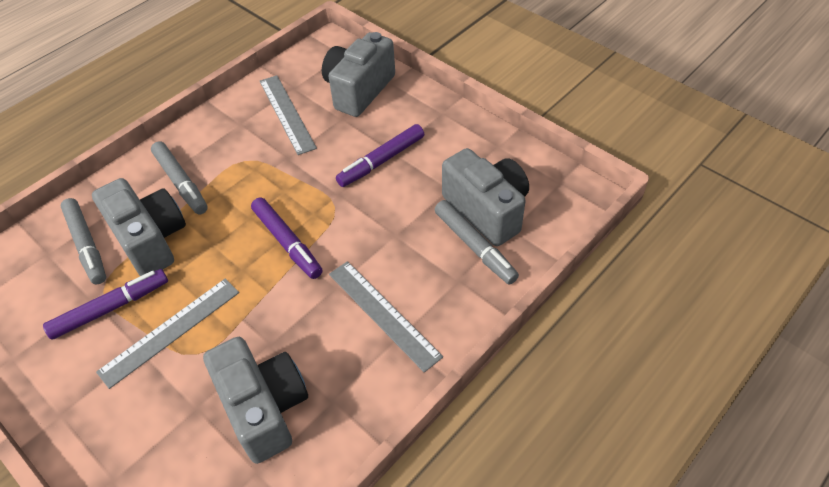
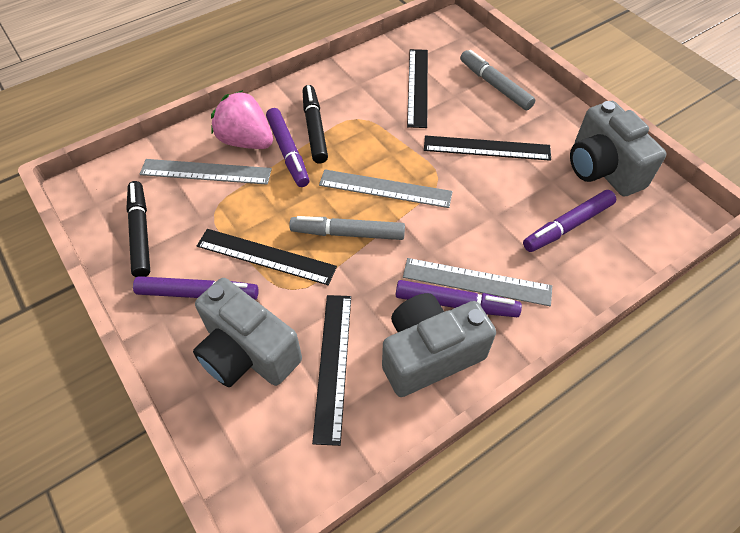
black marker: 0 -> 2
black ruler: 0 -> 4
grey camera: 4 -> 3
grey marker: 3 -> 2
pink strawberry: 0 -> 1
purple marker: 3 -> 4

